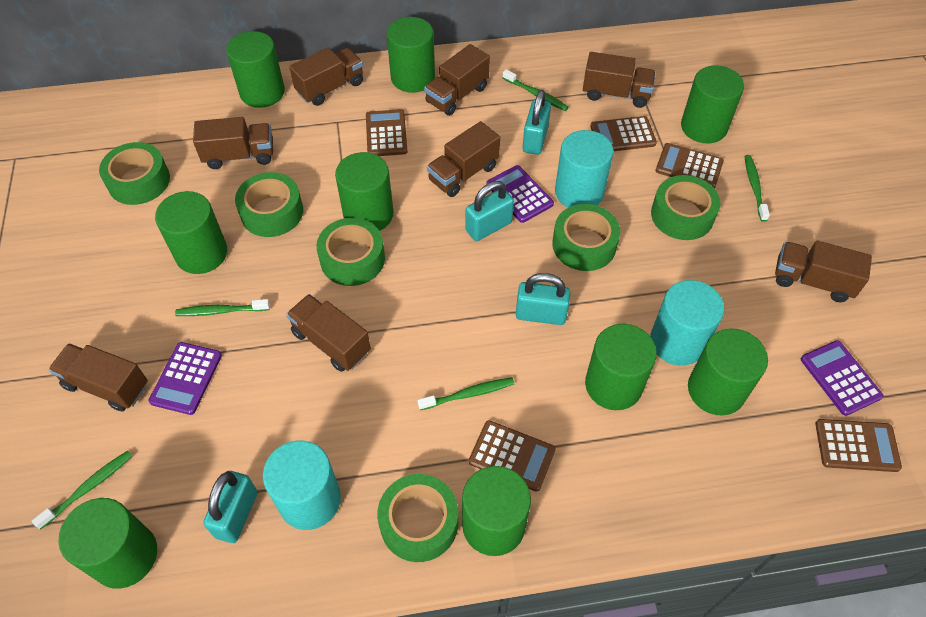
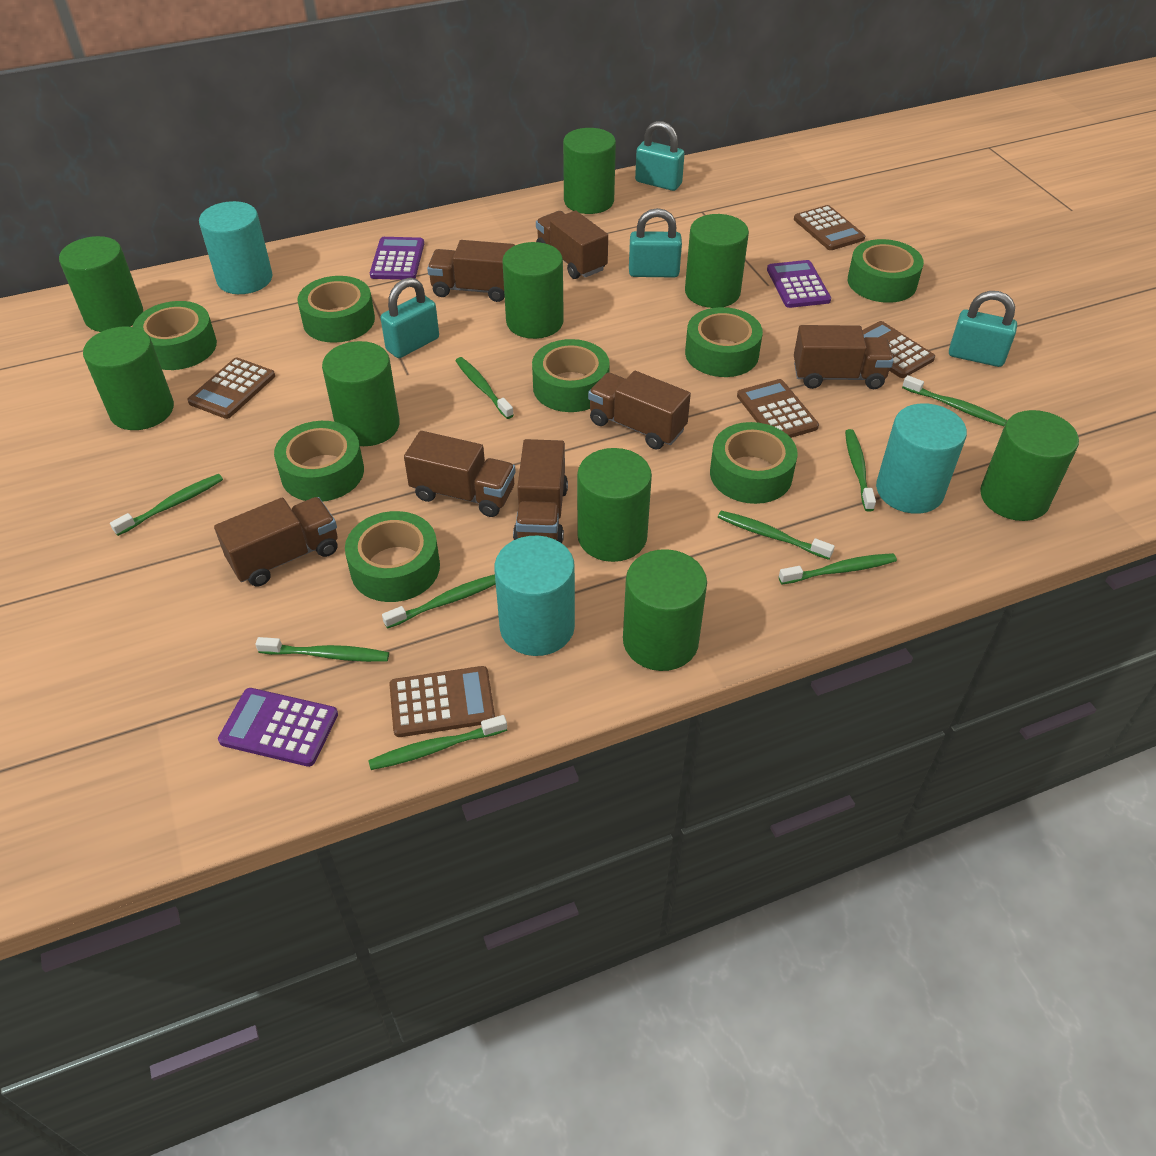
brown truck: 8 -> 7
green tape: 6 -> 8
green toothbrush: 5 -> 9

